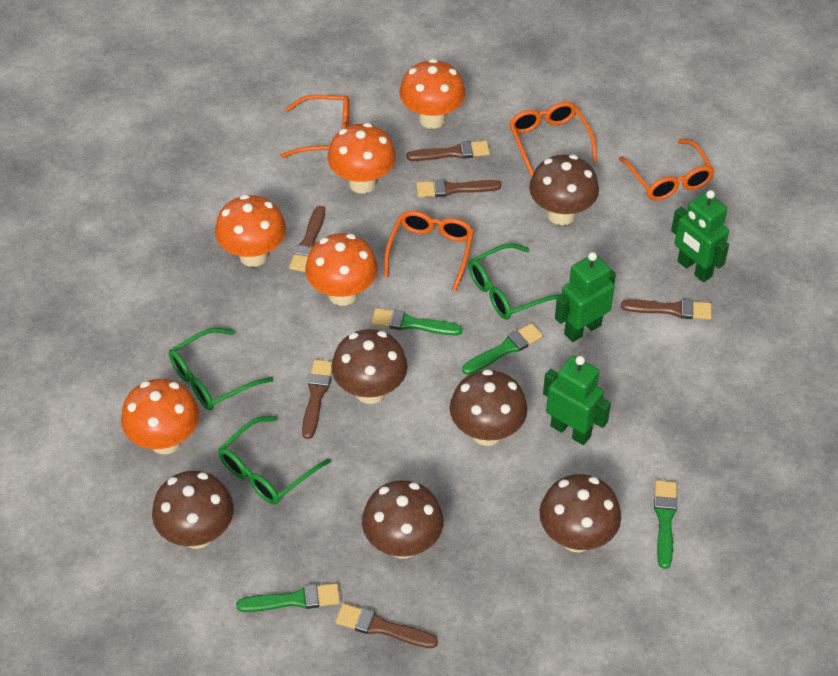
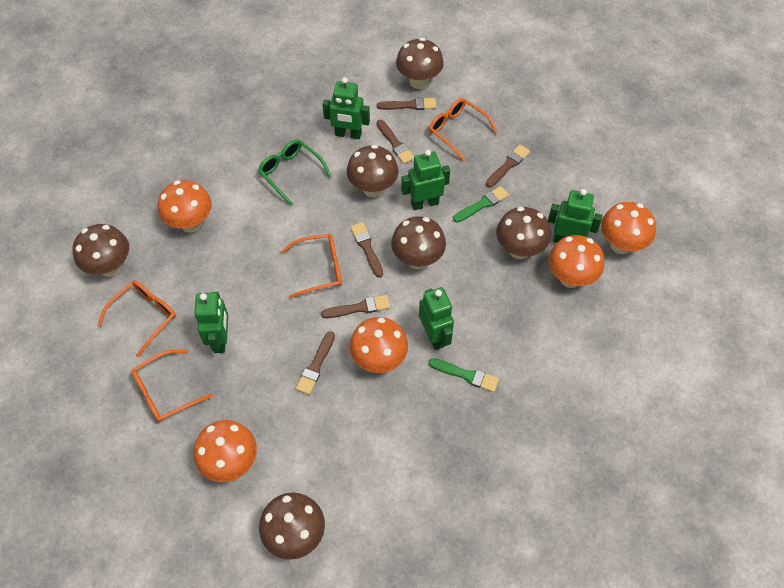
green brush: 4 -> 2
green glasses: 3 -> 1
green robot: 3 -> 5

